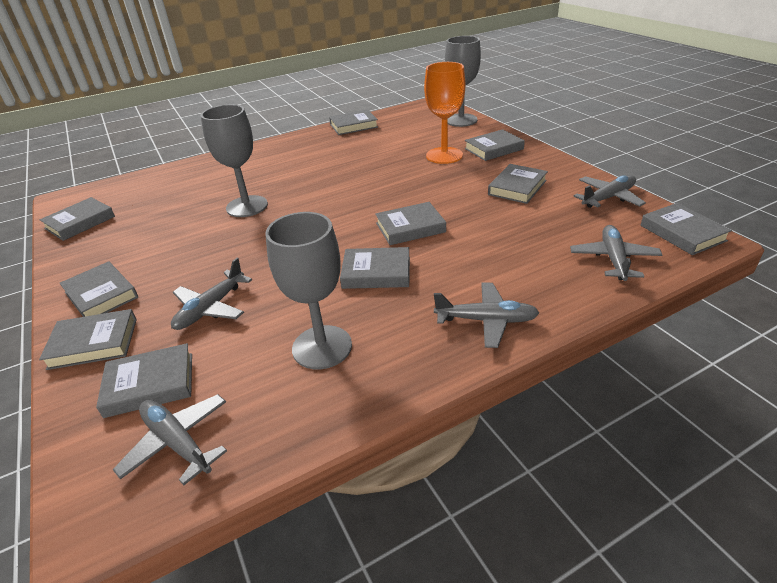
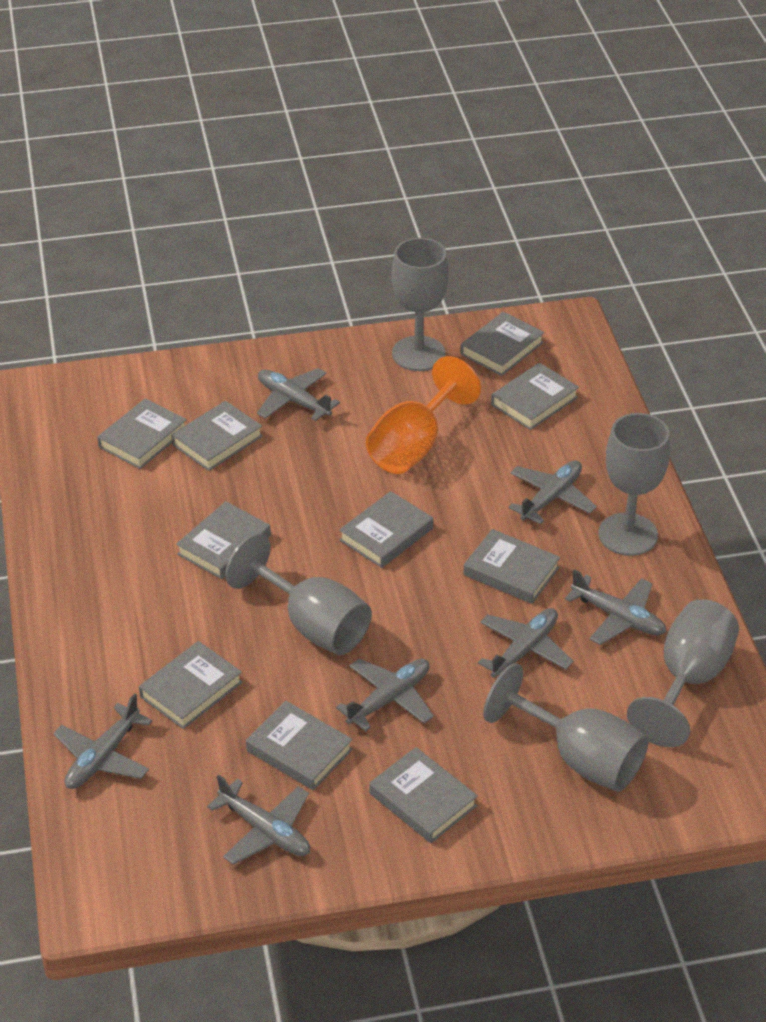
grey goblet: 3 -> 5
grey plane: 5 -> 7

